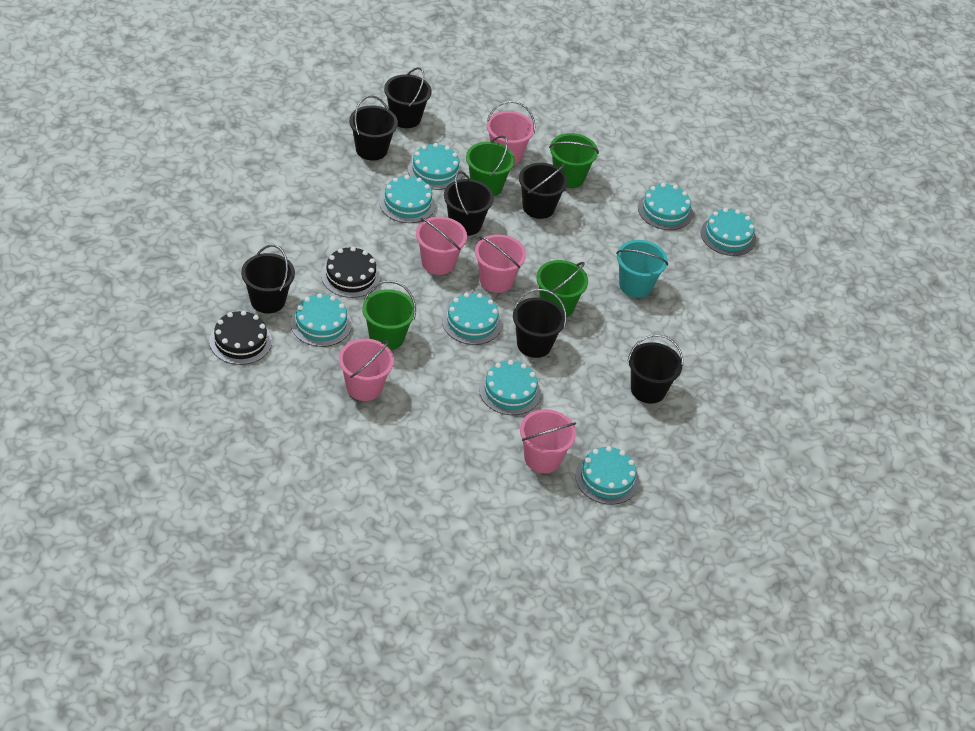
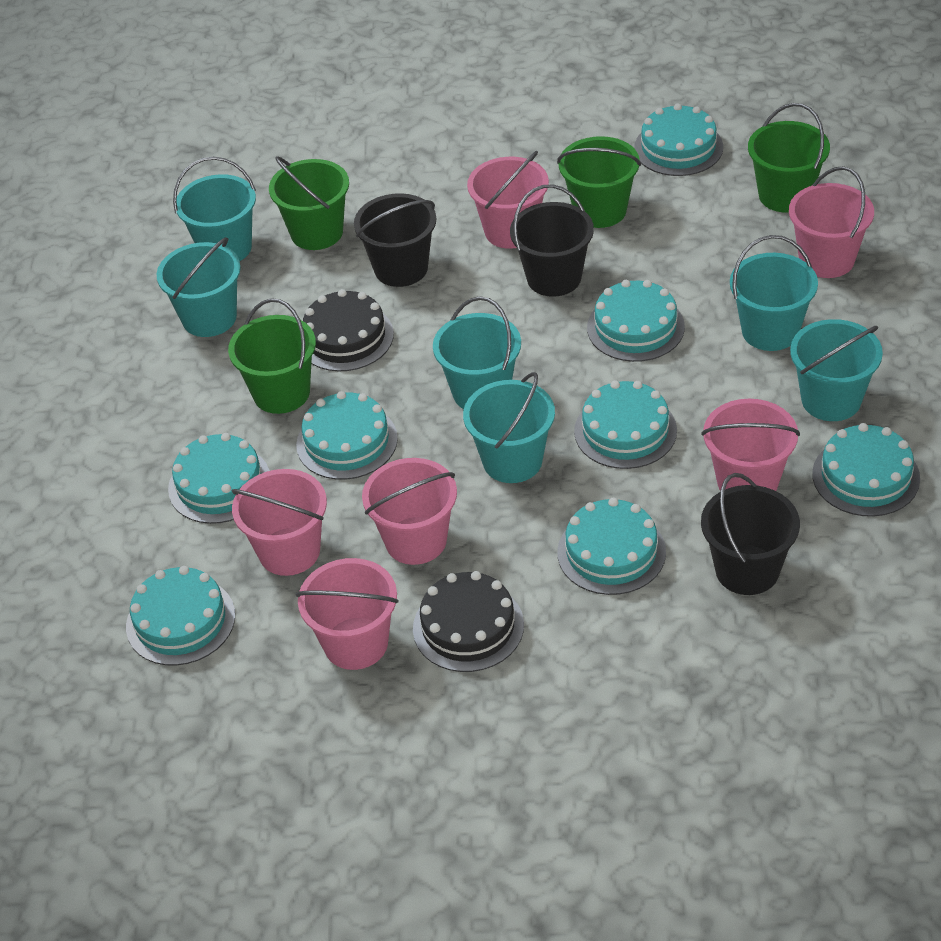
black bucket: 7 -> 3
pink bucket: 5 -> 6
turquoise bucket: 1 -> 6

